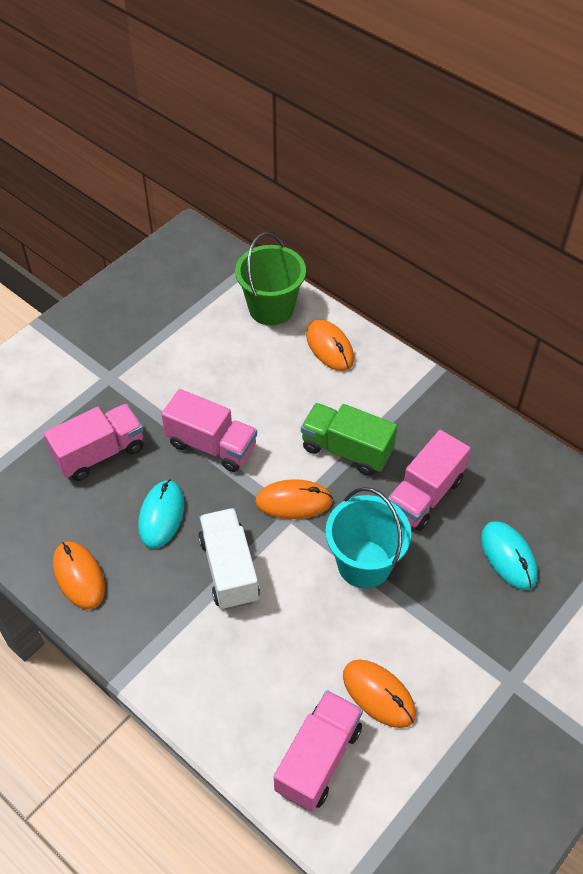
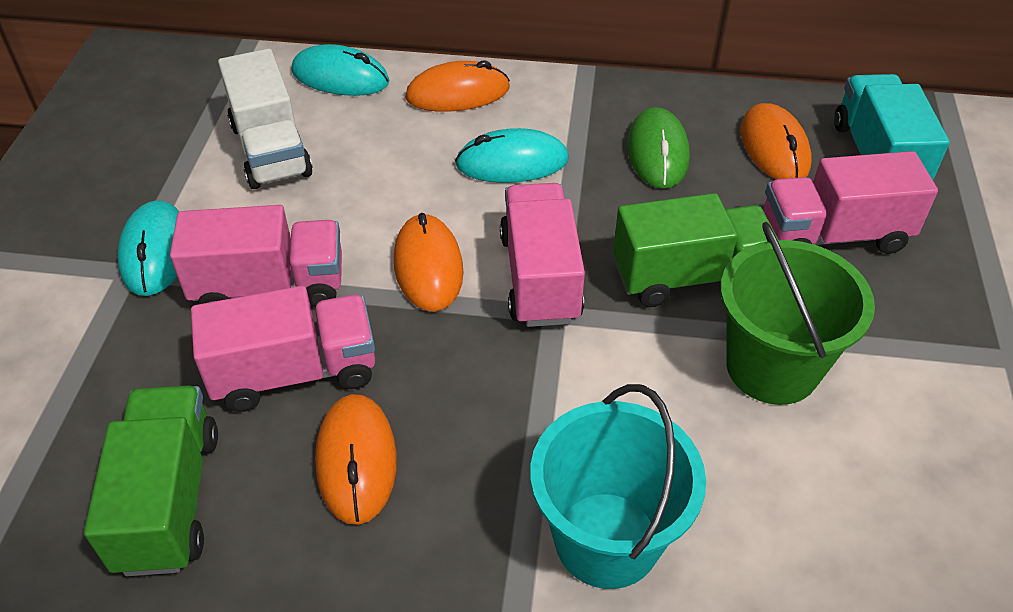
green mouse: 0 -> 1
green truck: 1 -> 2
turquoise mouse: 2 -> 3
turquoise truck: 0 -> 1

